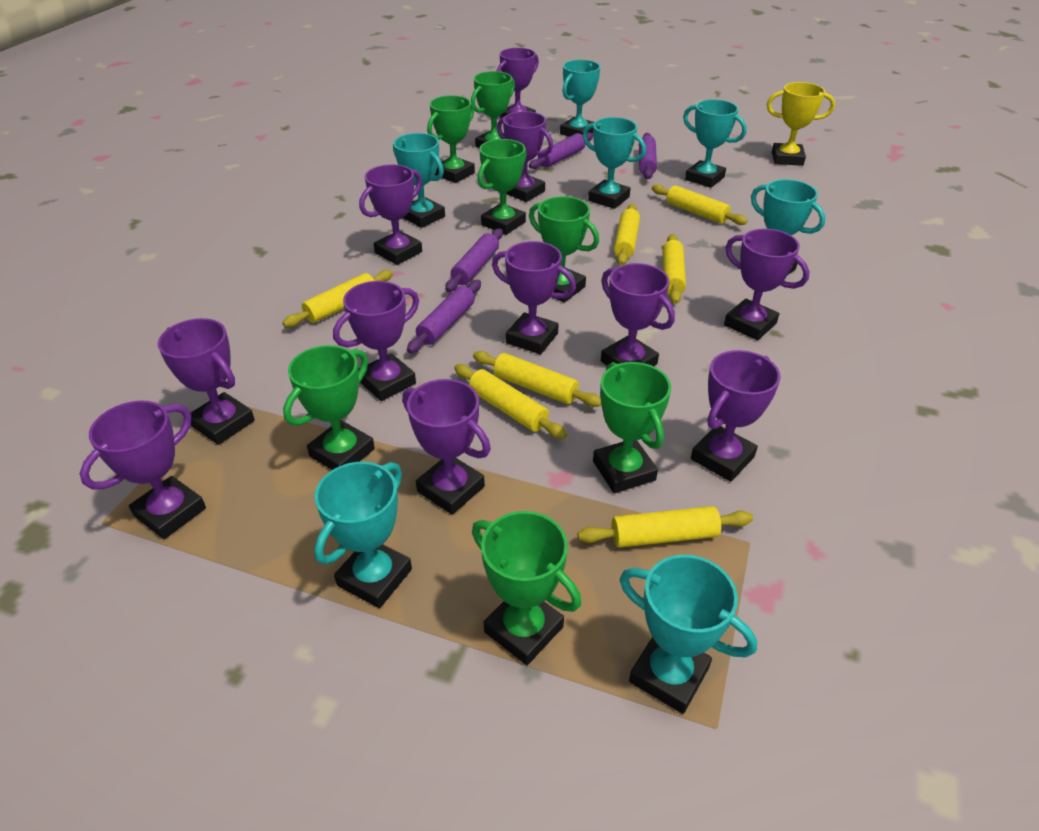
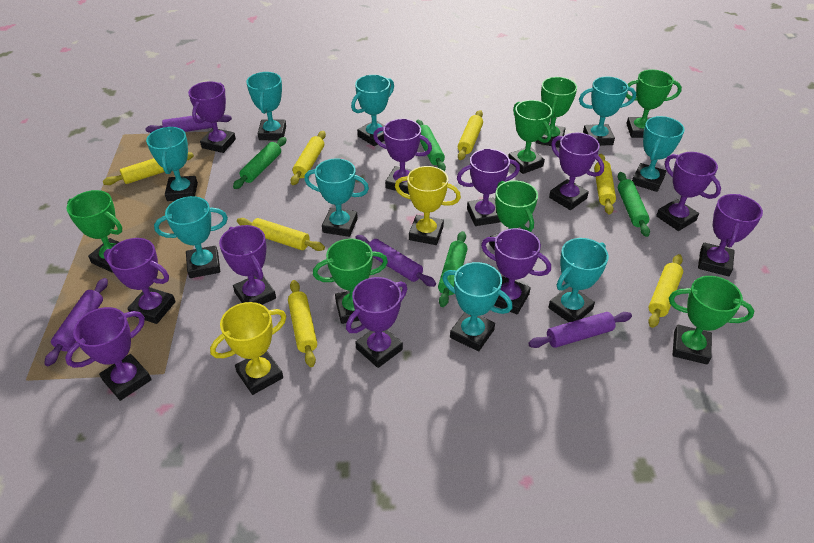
green rolling pin: 0 -> 4
turquoise trophy: 7 -> 9
yellow trophy: 1 -> 2

